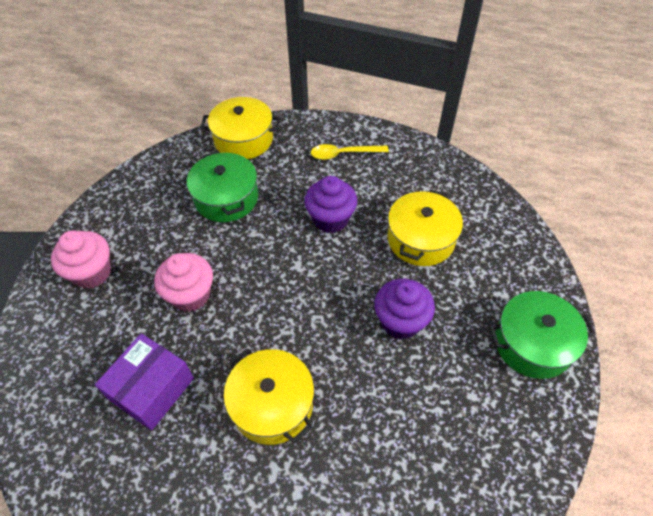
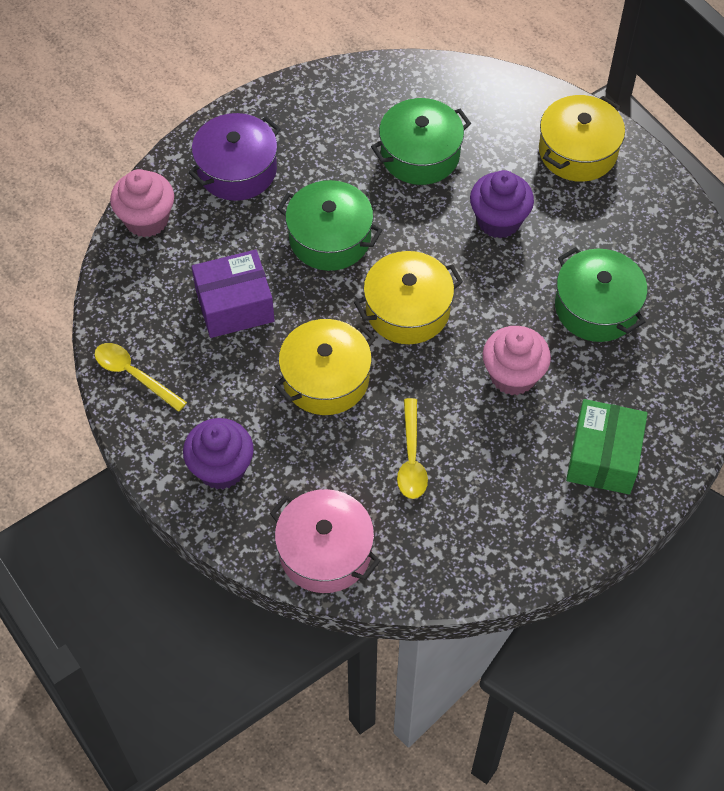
green box: 0 -> 1
green pot: 2 -> 3
pink pot: 0 -> 1
purple pot: 0 -> 1
yellow spoon: 1 -> 2

